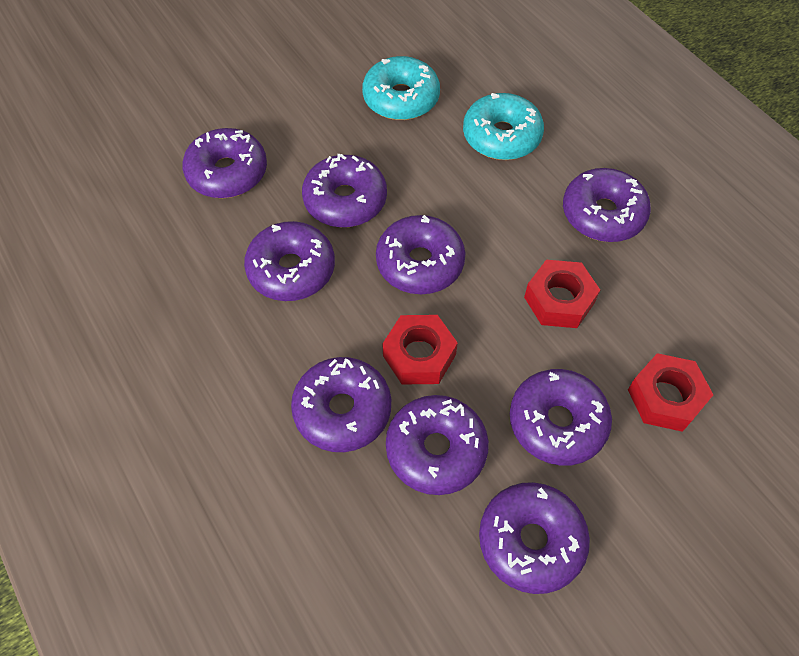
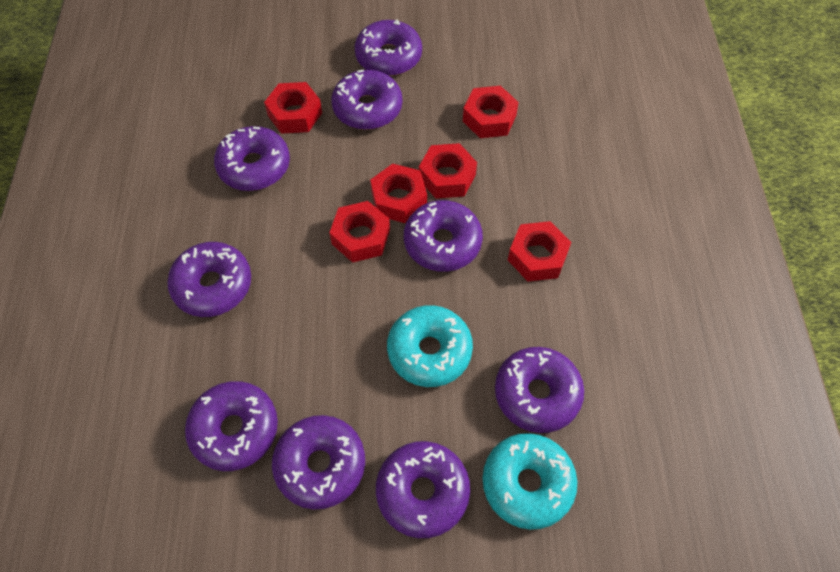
red nut: 3 -> 6

